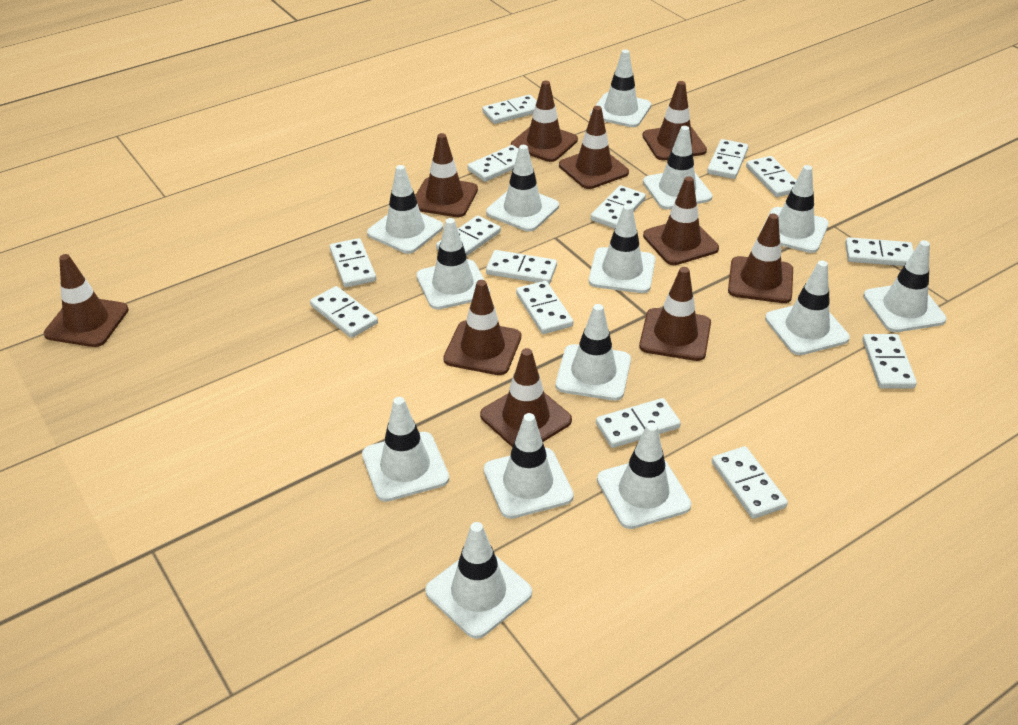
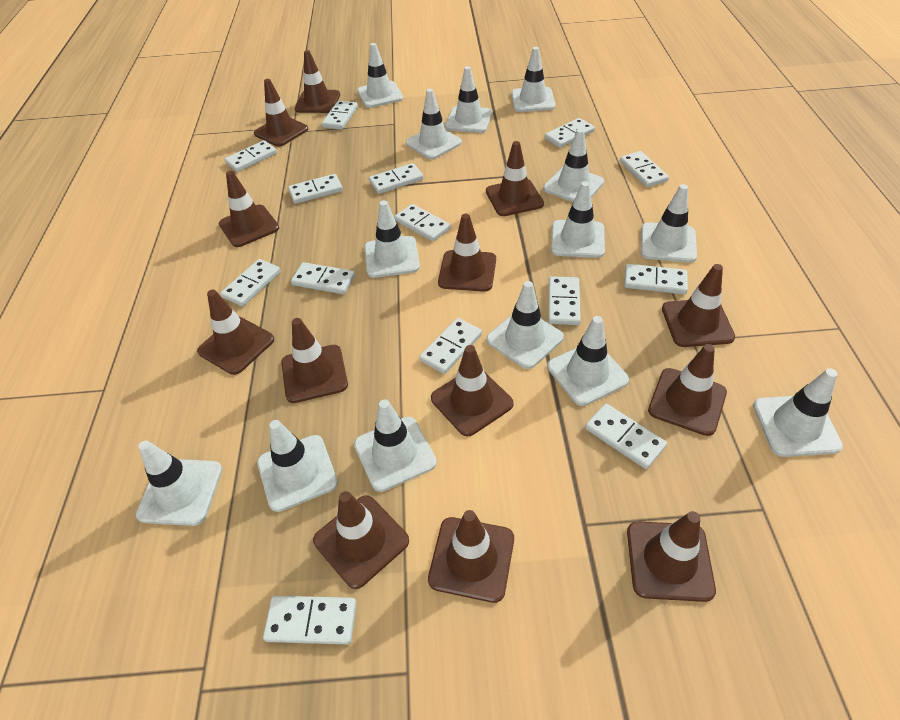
brown traffic cone: 10 -> 13

